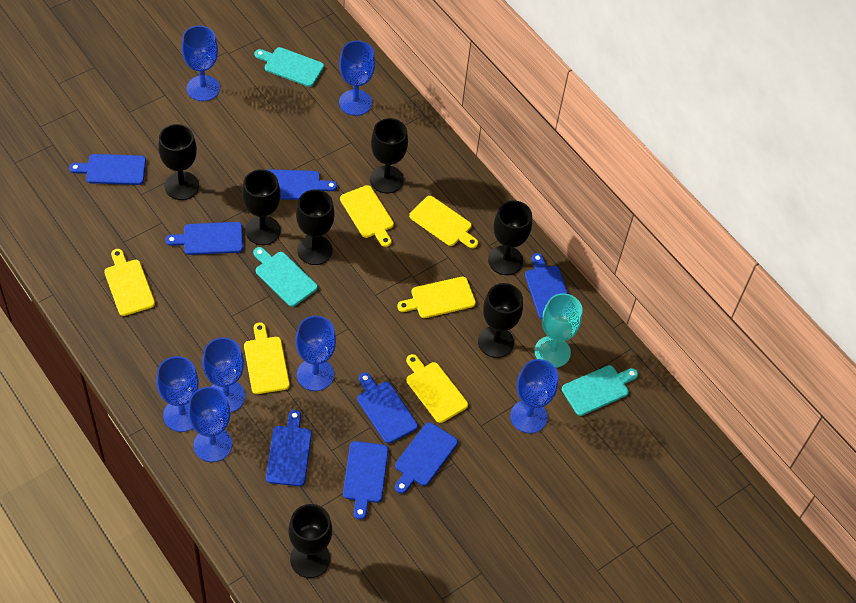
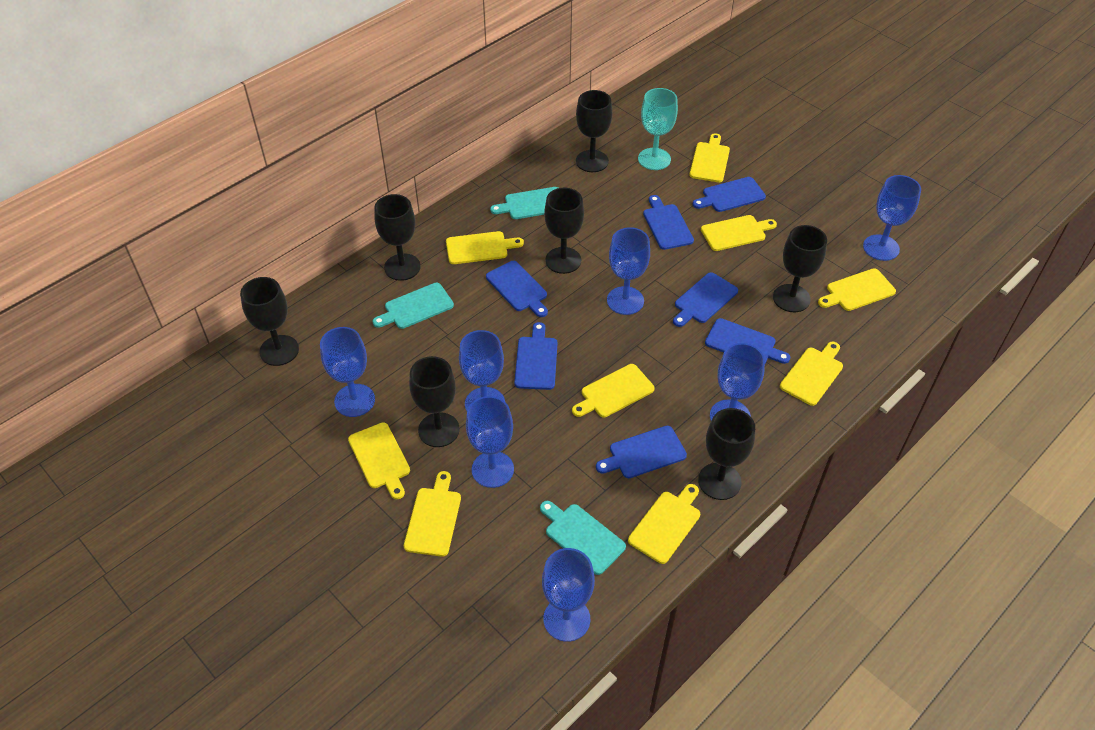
blue cutting board: 8 -> 7
yellow cutting board: 6 -> 9

